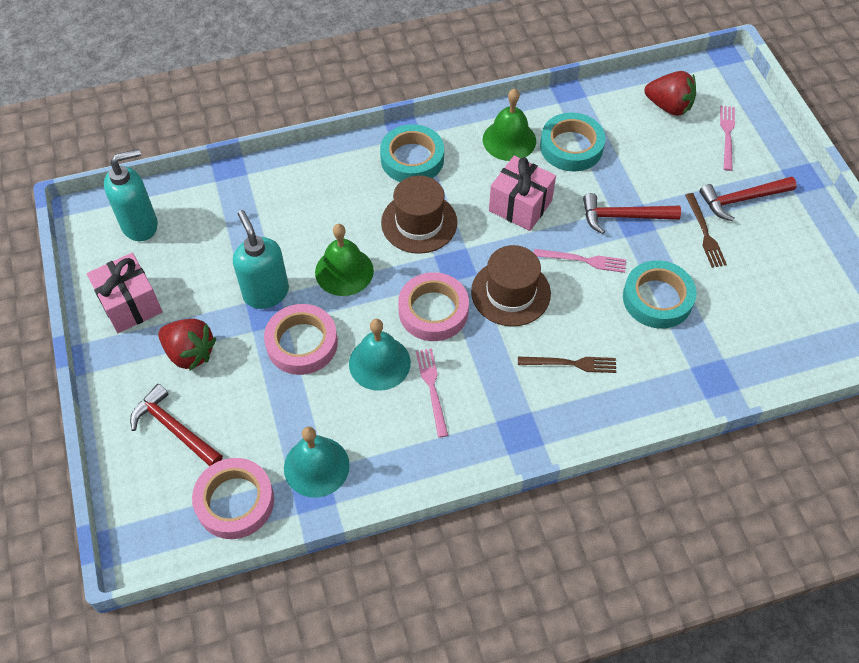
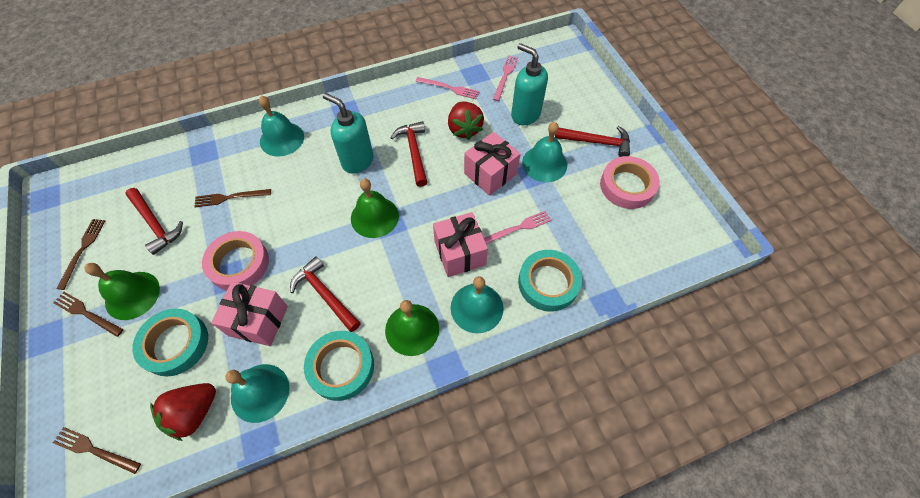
brown fork: 2 -> 4
brown hat: 2 -> 0
green bell: 2 -> 3
pink gift: 2 -> 3
pink tape: 3 -> 2
red hammer: 3 -> 4
turquoise bell: 2 -> 4

